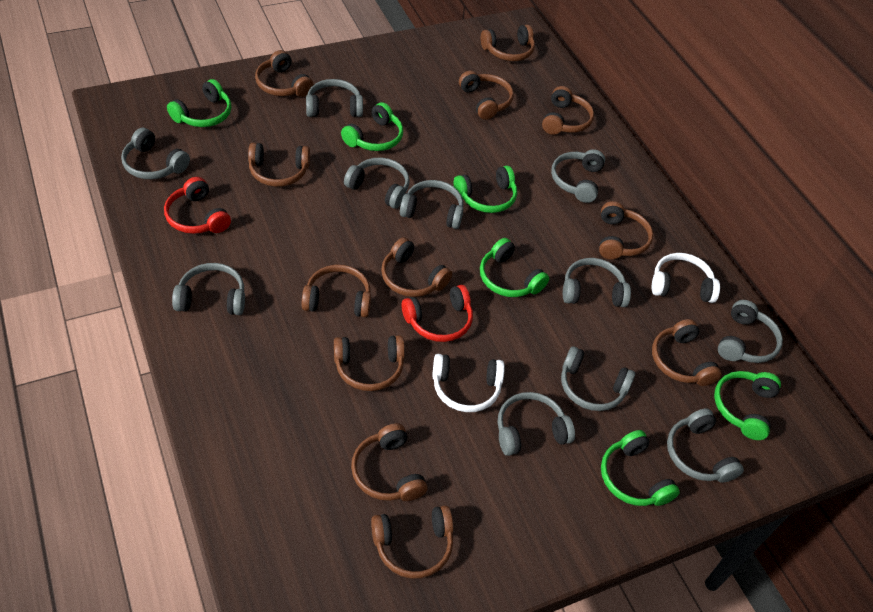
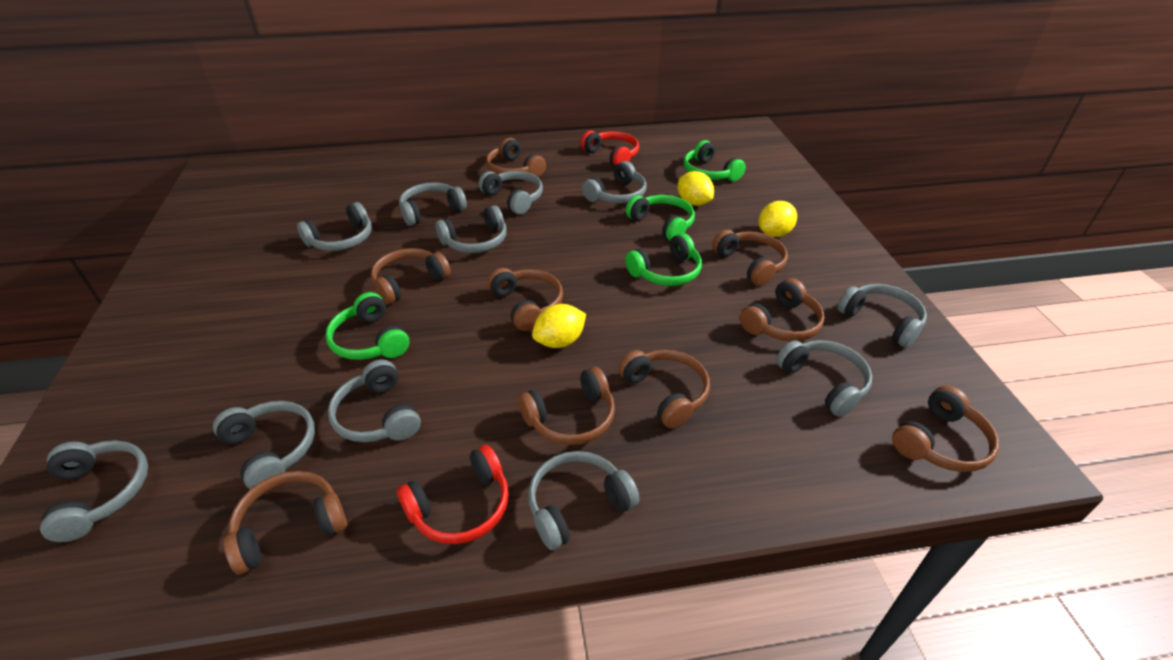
brown headphones: 12 -> 9
green headphones: 6 -> 4
white headphones: 2 -> 0
yellow lemon: 0 -> 3

